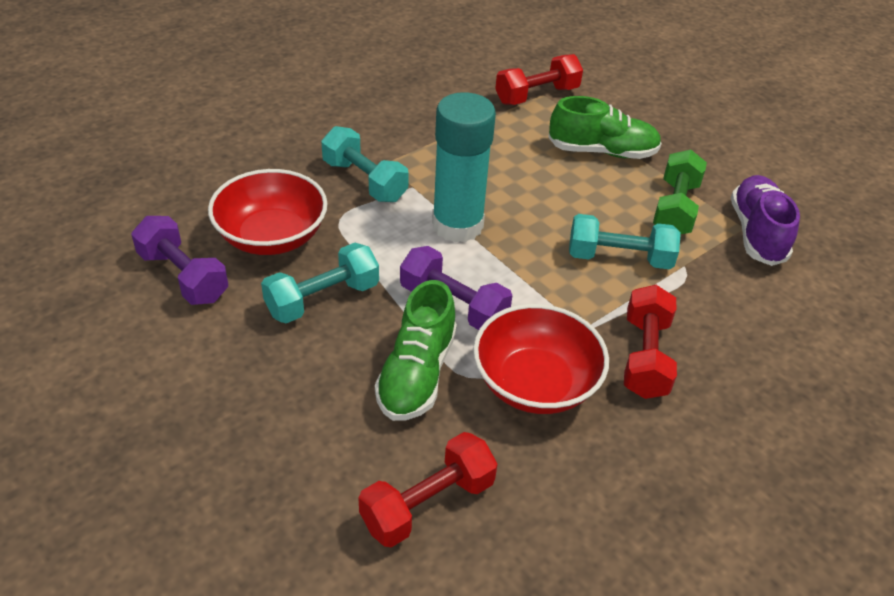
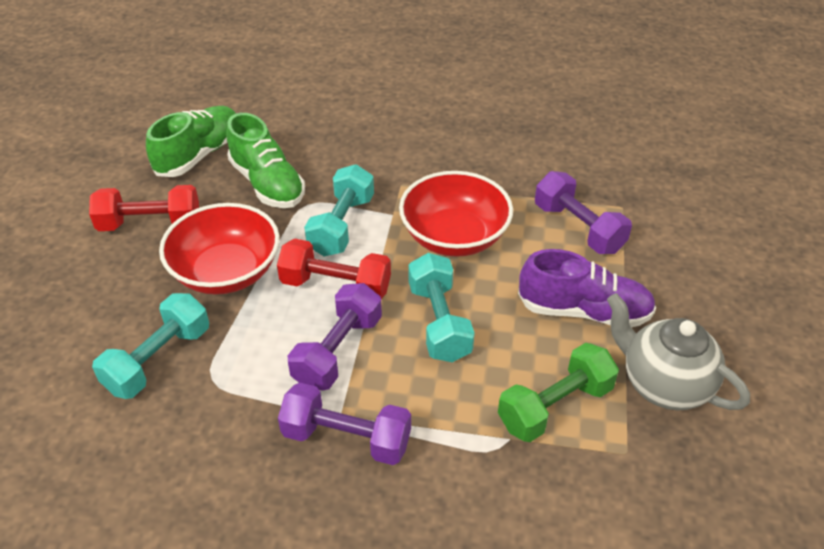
grey teapot: 0 -> 1
purple dumbbell: 2 -> 3
red dumbbell: 3 -> 2
turquoise glue stick: 1 -> 0

